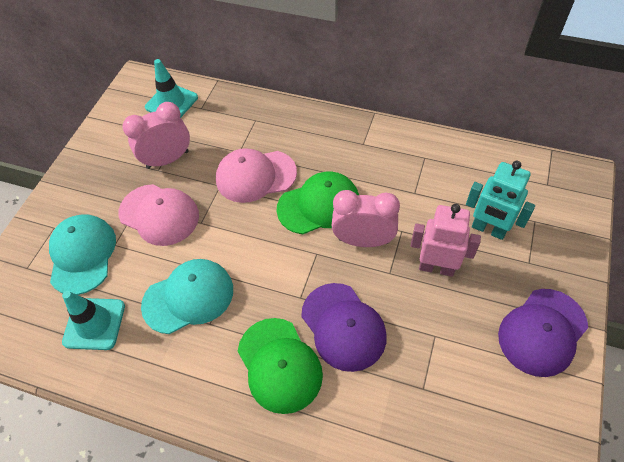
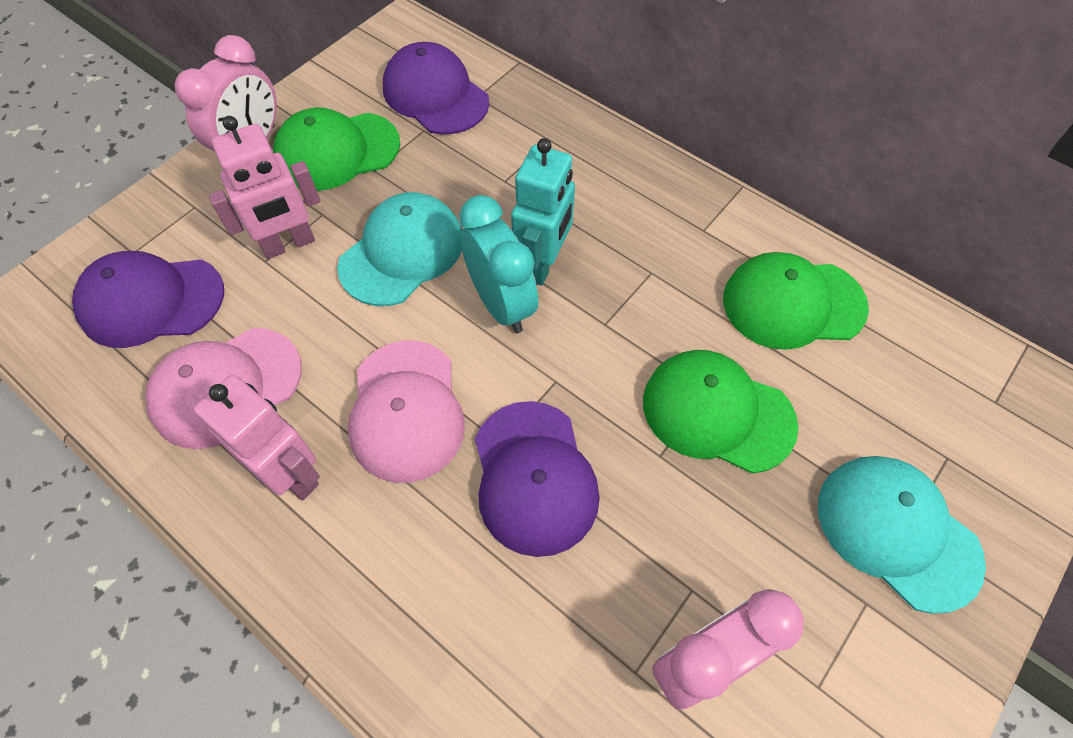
green cap: 2 -> 3
pink robot: 1 -> 2
purple cap: 2 -> 3
turquoise clock: 0 -> 1
turquoise traffic cone: 2 -> 0

